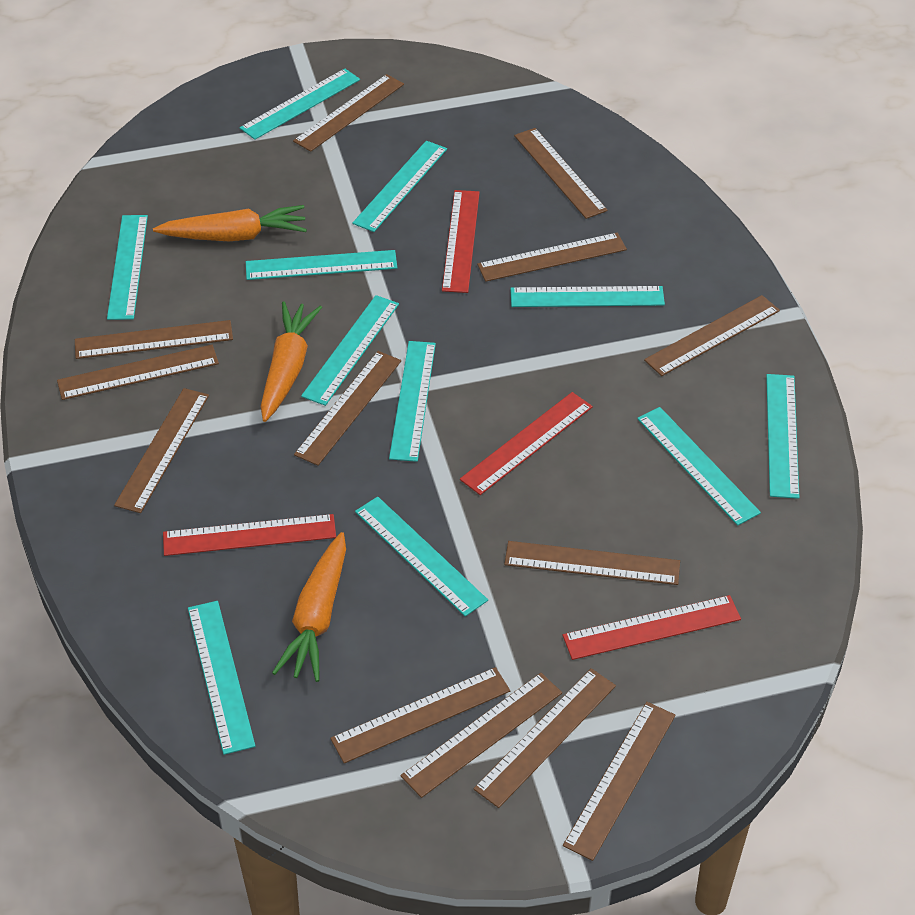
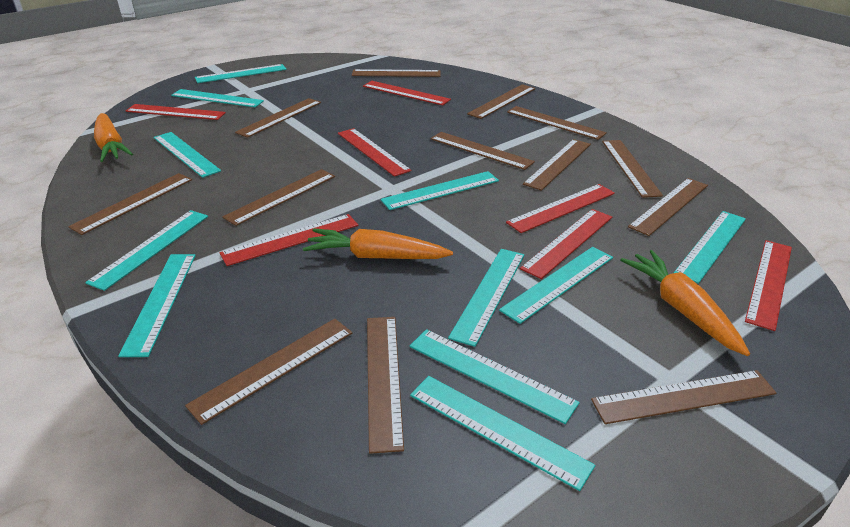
red ruler: 4 -> 7

